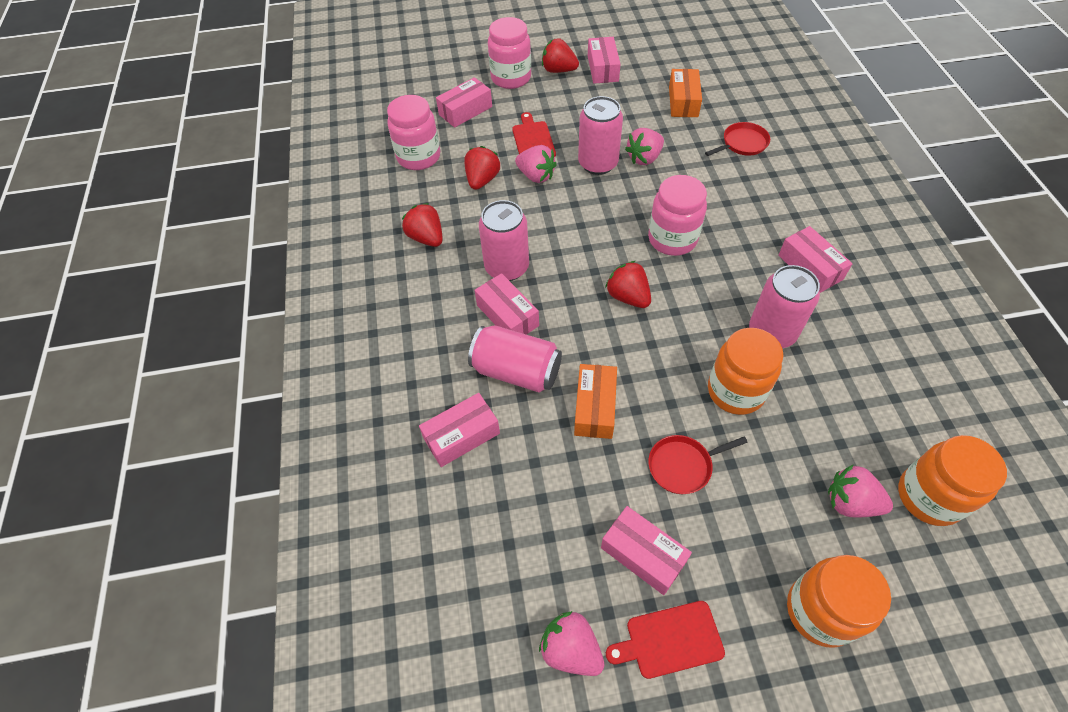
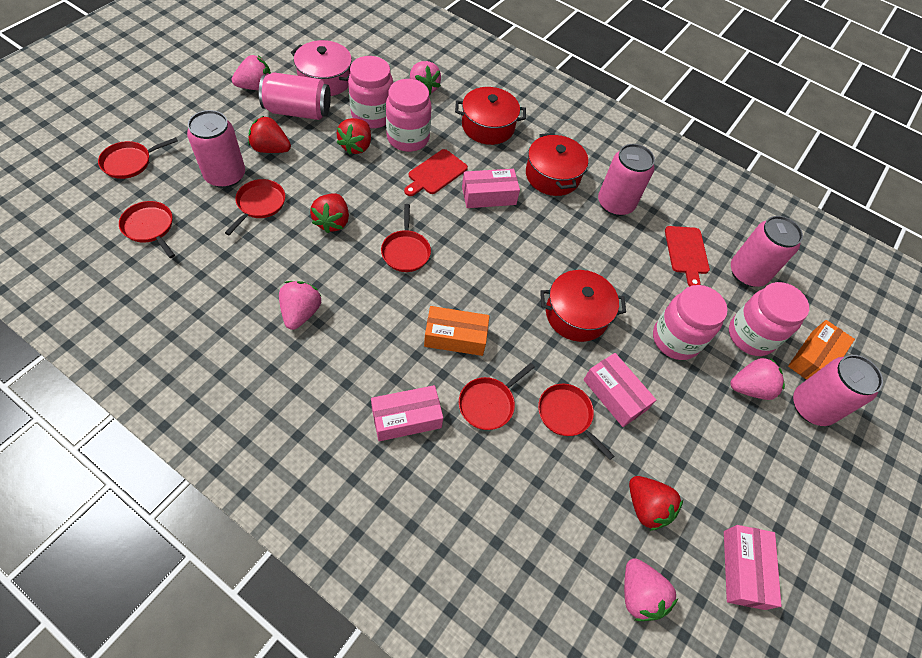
orange jar: 3 -> 0
pink box: 6 -> 4
pink can: 4 -> 5
pink jar: 3 -> 4
pink pot: 0 -> 1
pink strawberry: 4 -> 5
red pan: 2 -> 6
red pot: 0 -> 3

